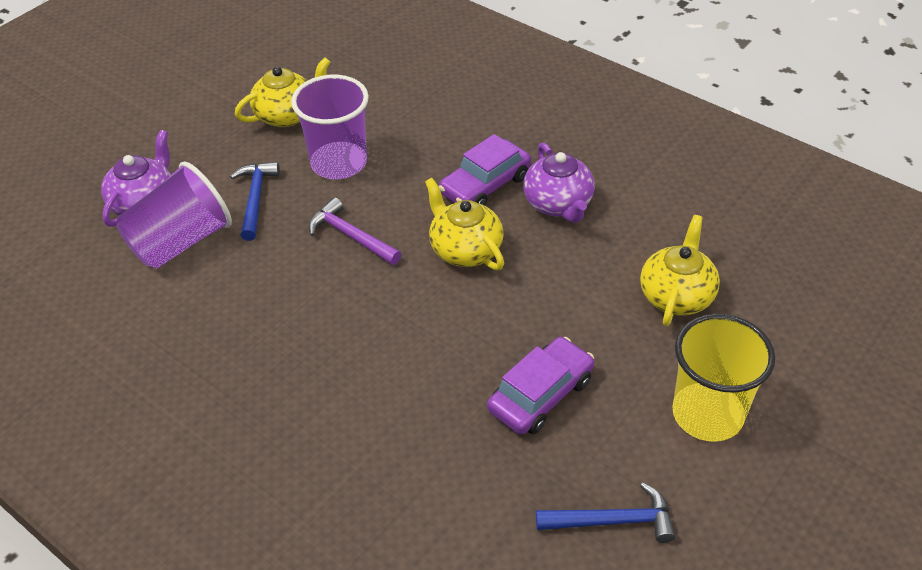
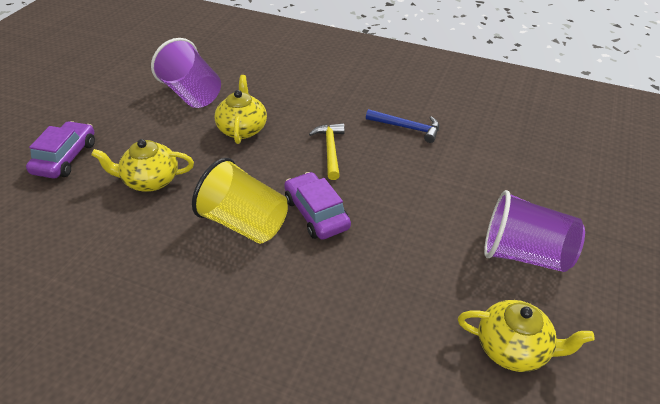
blue hammer: 2 -> 1
purple hammer: 1 -> 0
purple teapot: 2 -> 0
yellow hammer: 0 -> 1

